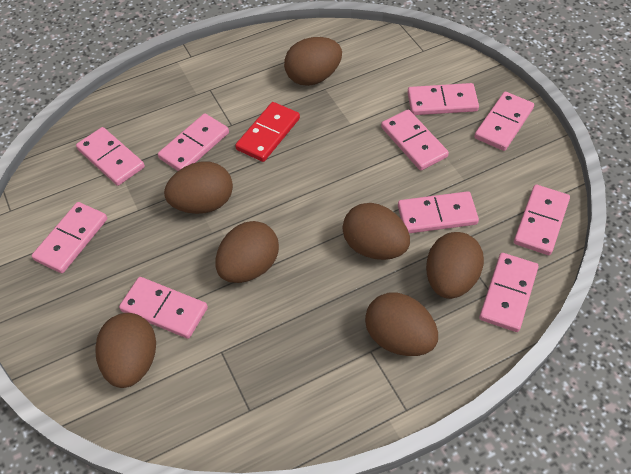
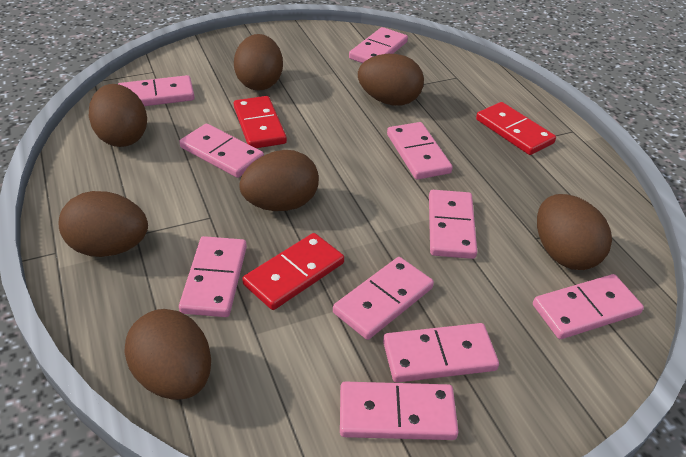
red domino: 1 -> 3

